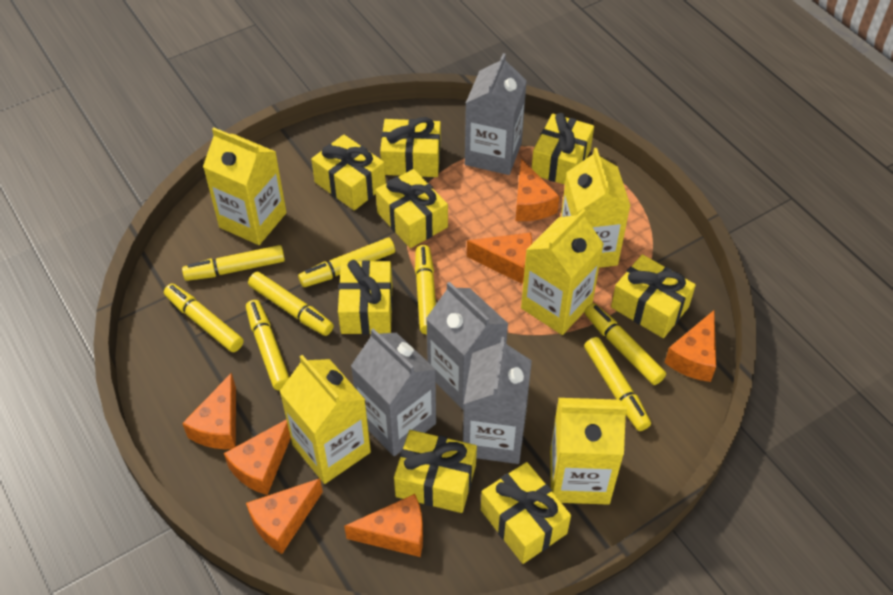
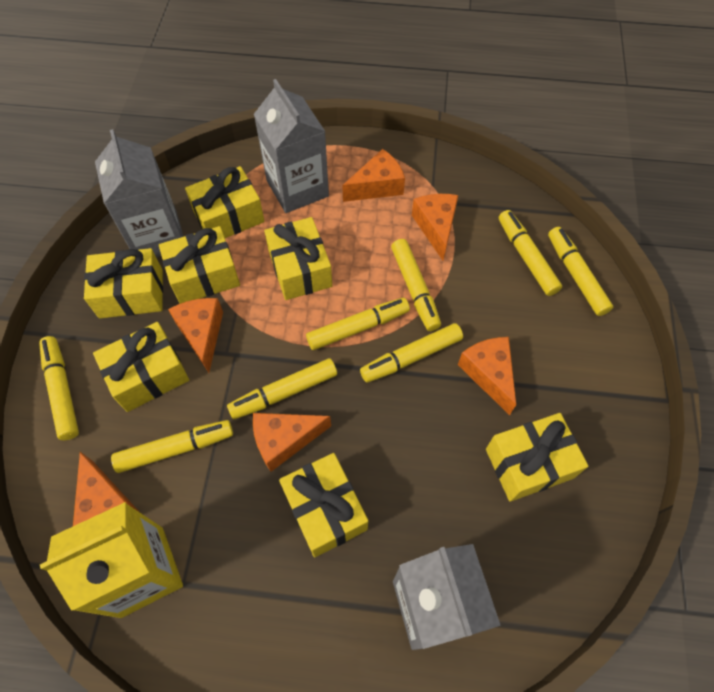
grey carton: 4 -> 3
orange cheese: 7 -> 6
yellow carton: 5 -> 1
yellow gift: 8 -> 7

